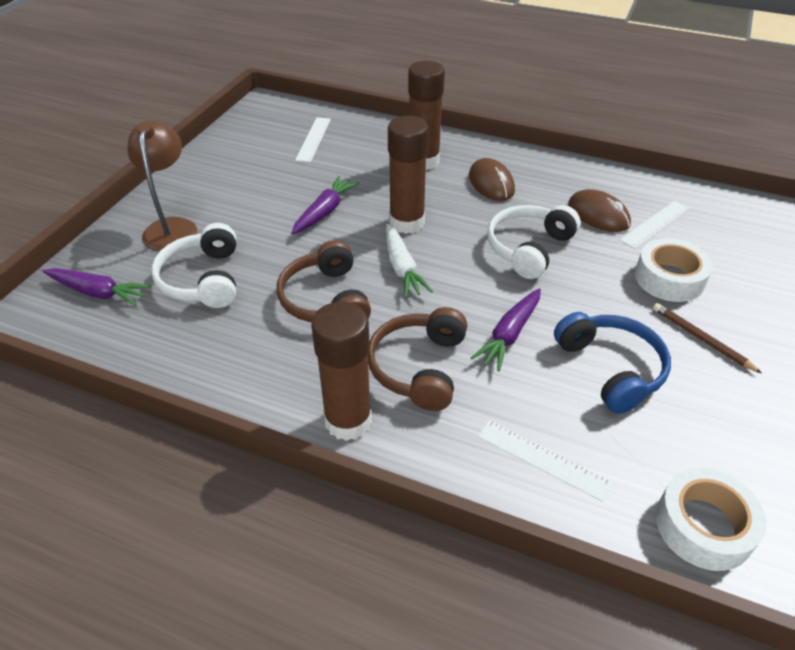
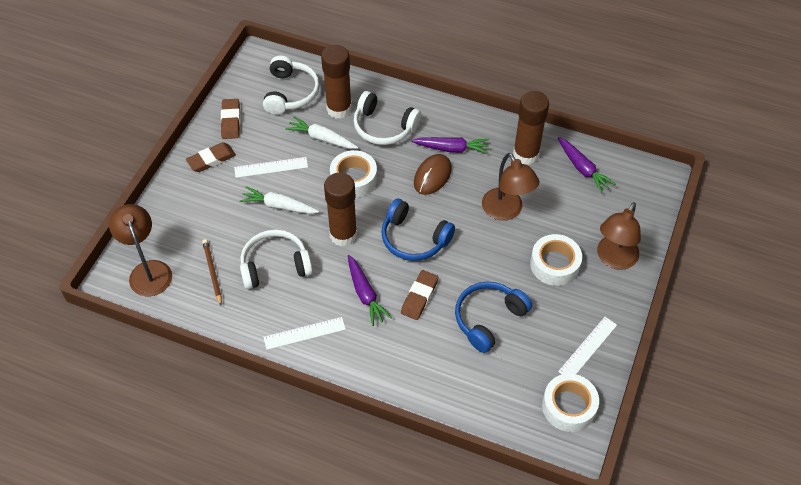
blue headphones: 1 -> 2
brown eraser: 0 -> 3
brown headphones: 2 -> 0
brown lamp: 1 -> 3
brown mouse: 2 -> 1
white carrot: 1 -> 2
white headphones: 2 -> 3
white tape: 2 -> 3

